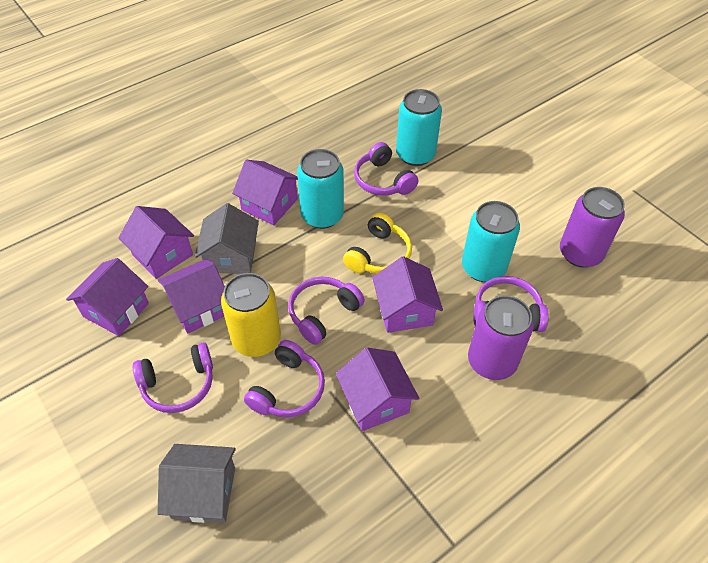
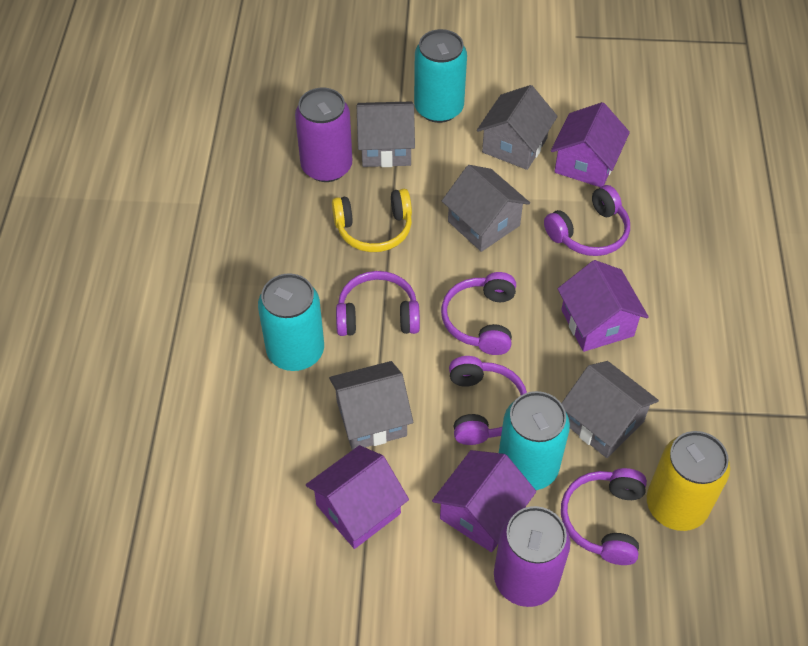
grey house: 2 -> 5
purple house: 6 -> 4

